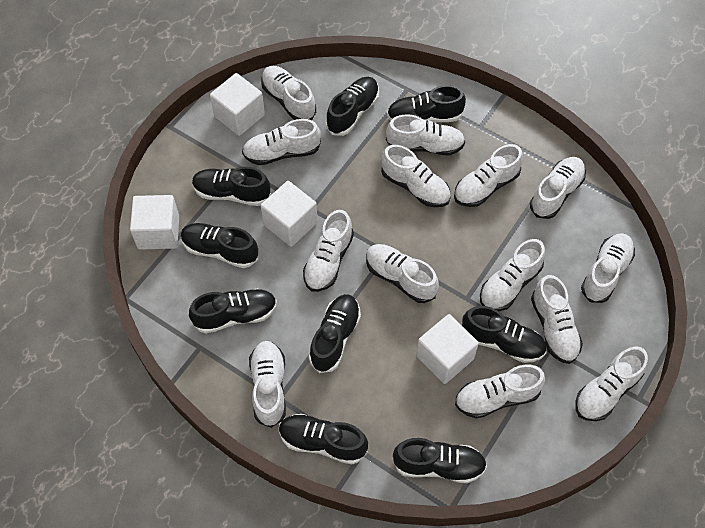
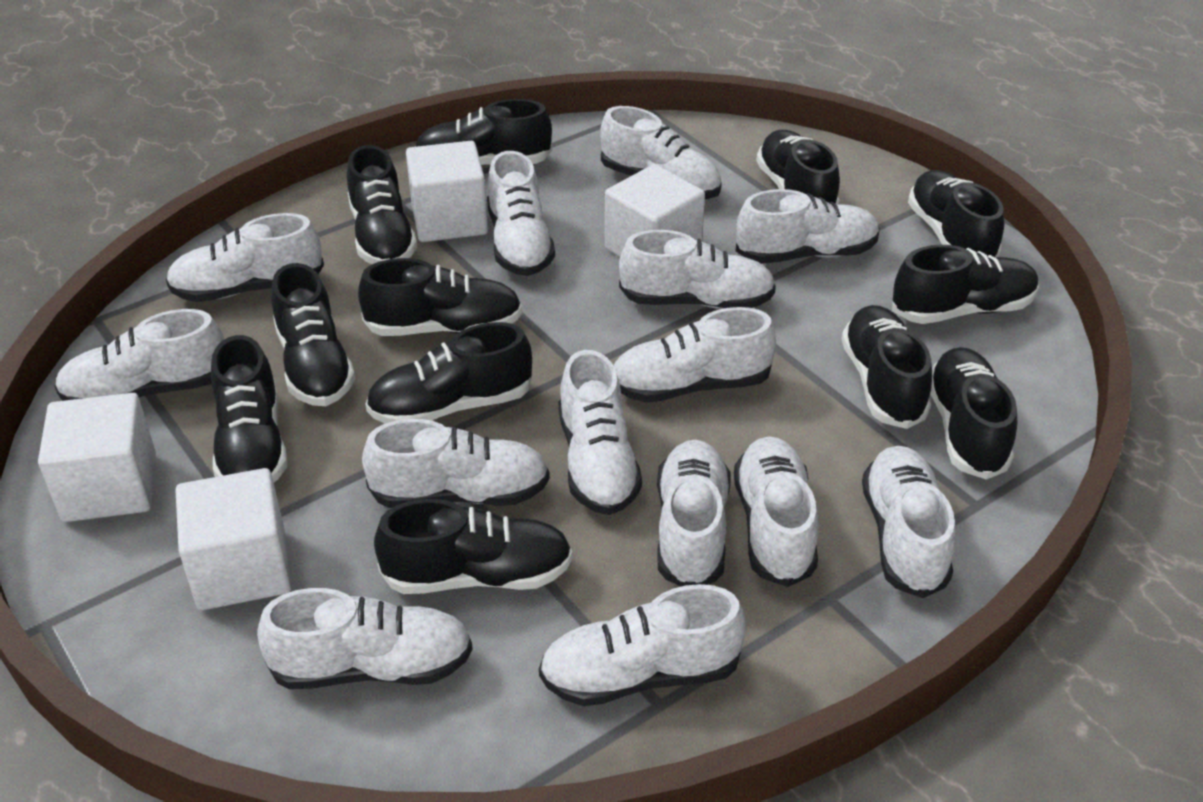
black shoe: 9 -> 12

